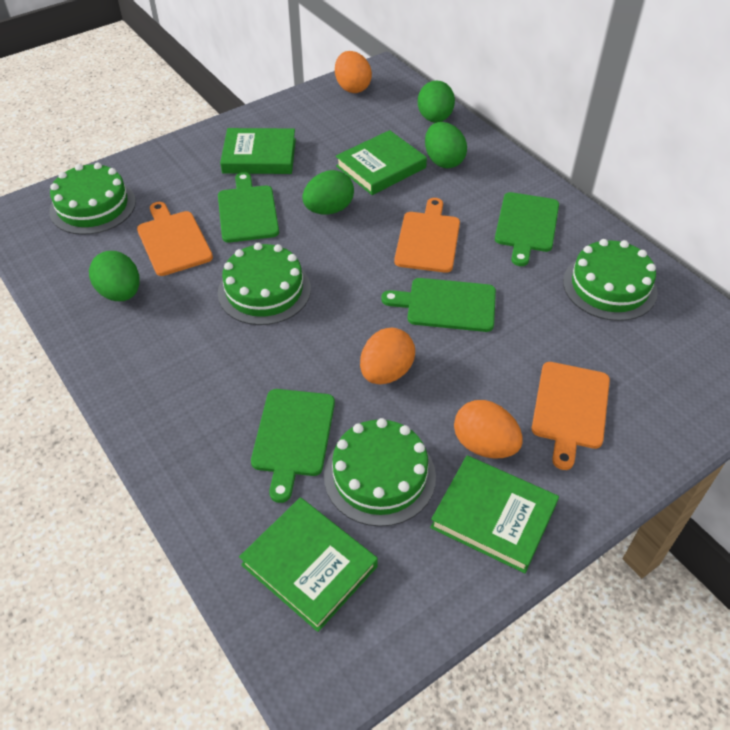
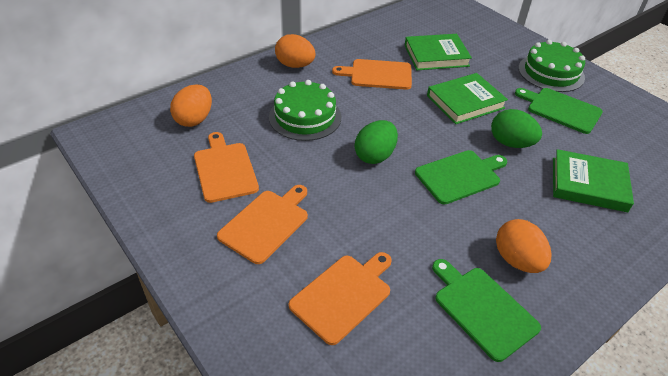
green book: 4 -> 3
green cake: 4 -> 2
green cutting board: 4 -> 3
green egg: 4 -> 2
orange cutting board: 3 -> 4

